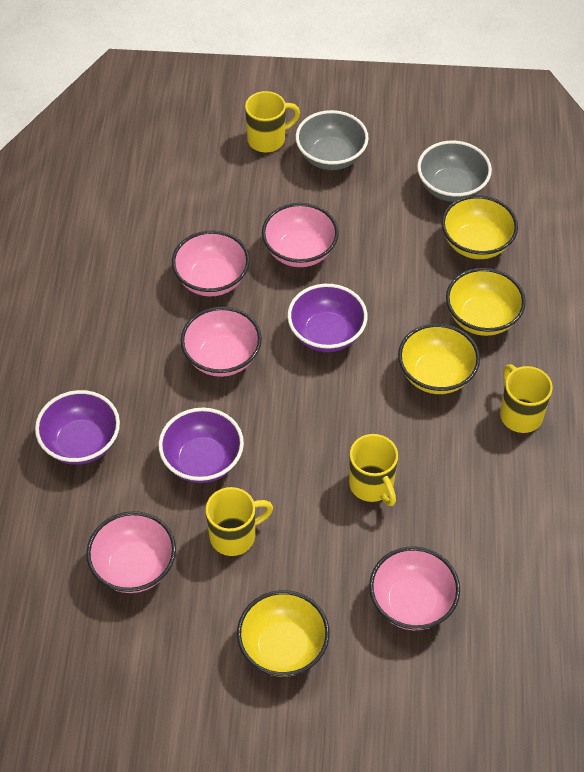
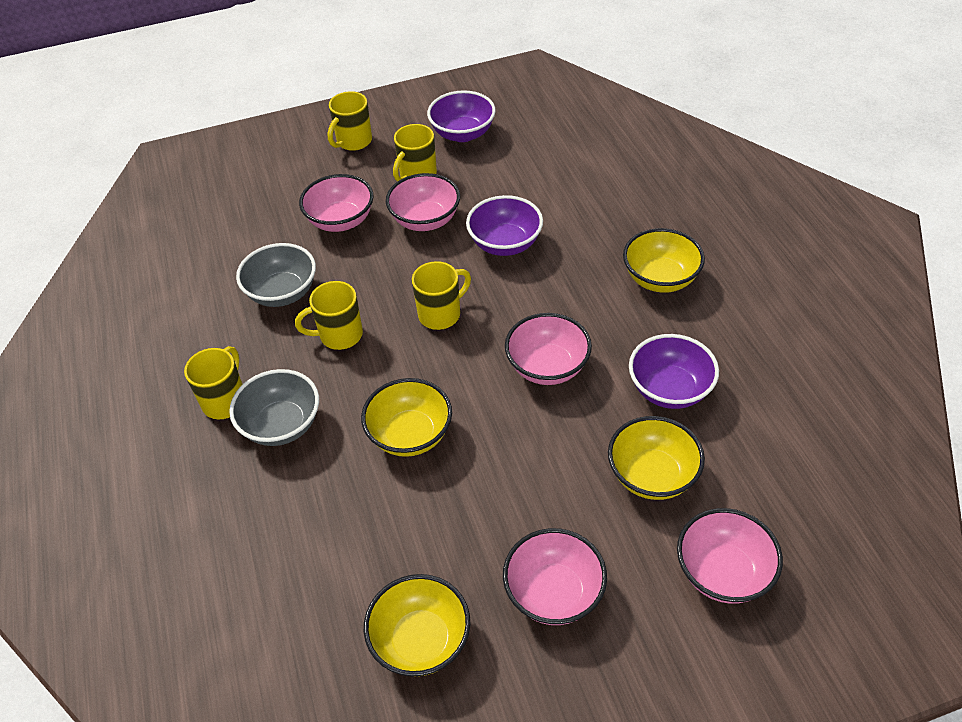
yellow mug: 4 -> 5

